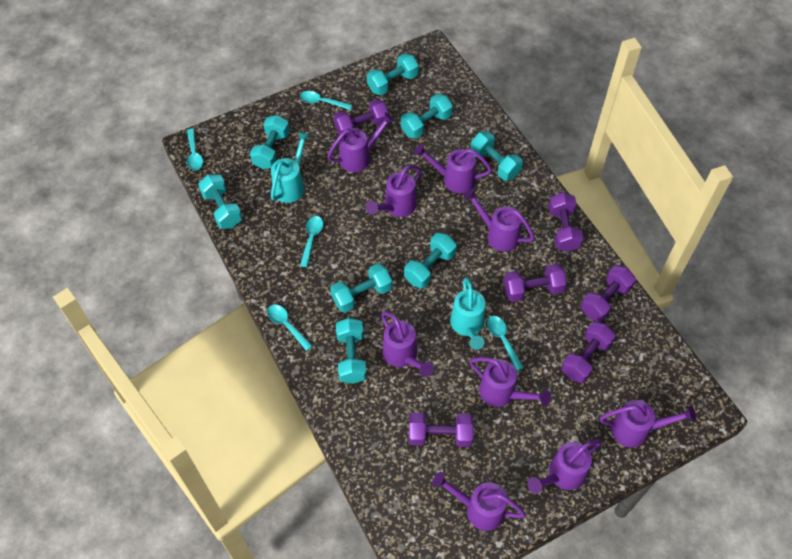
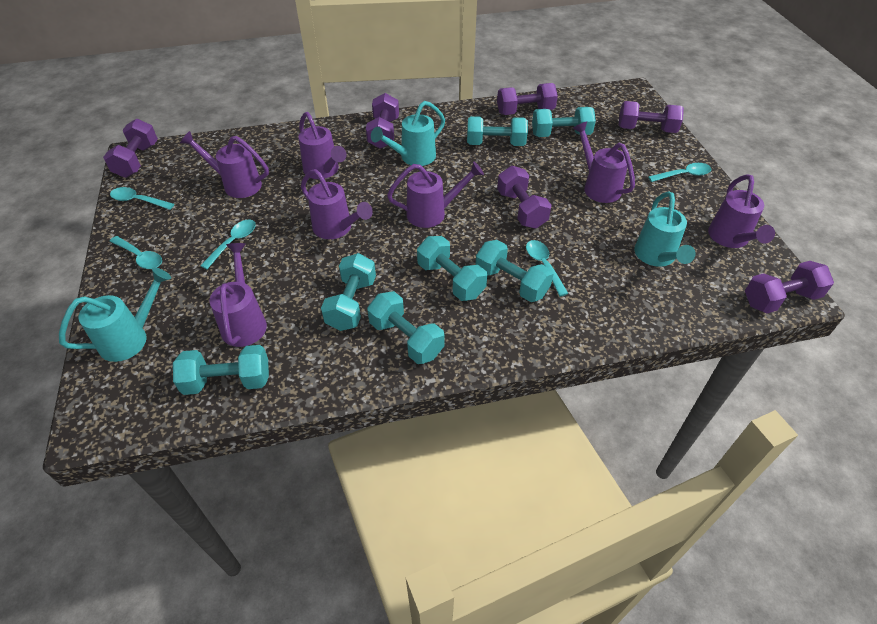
purple watering can: 9 -> 7
turquoise dumbbell: 8 -> 7
turquoise watering can: 2 -> 3

